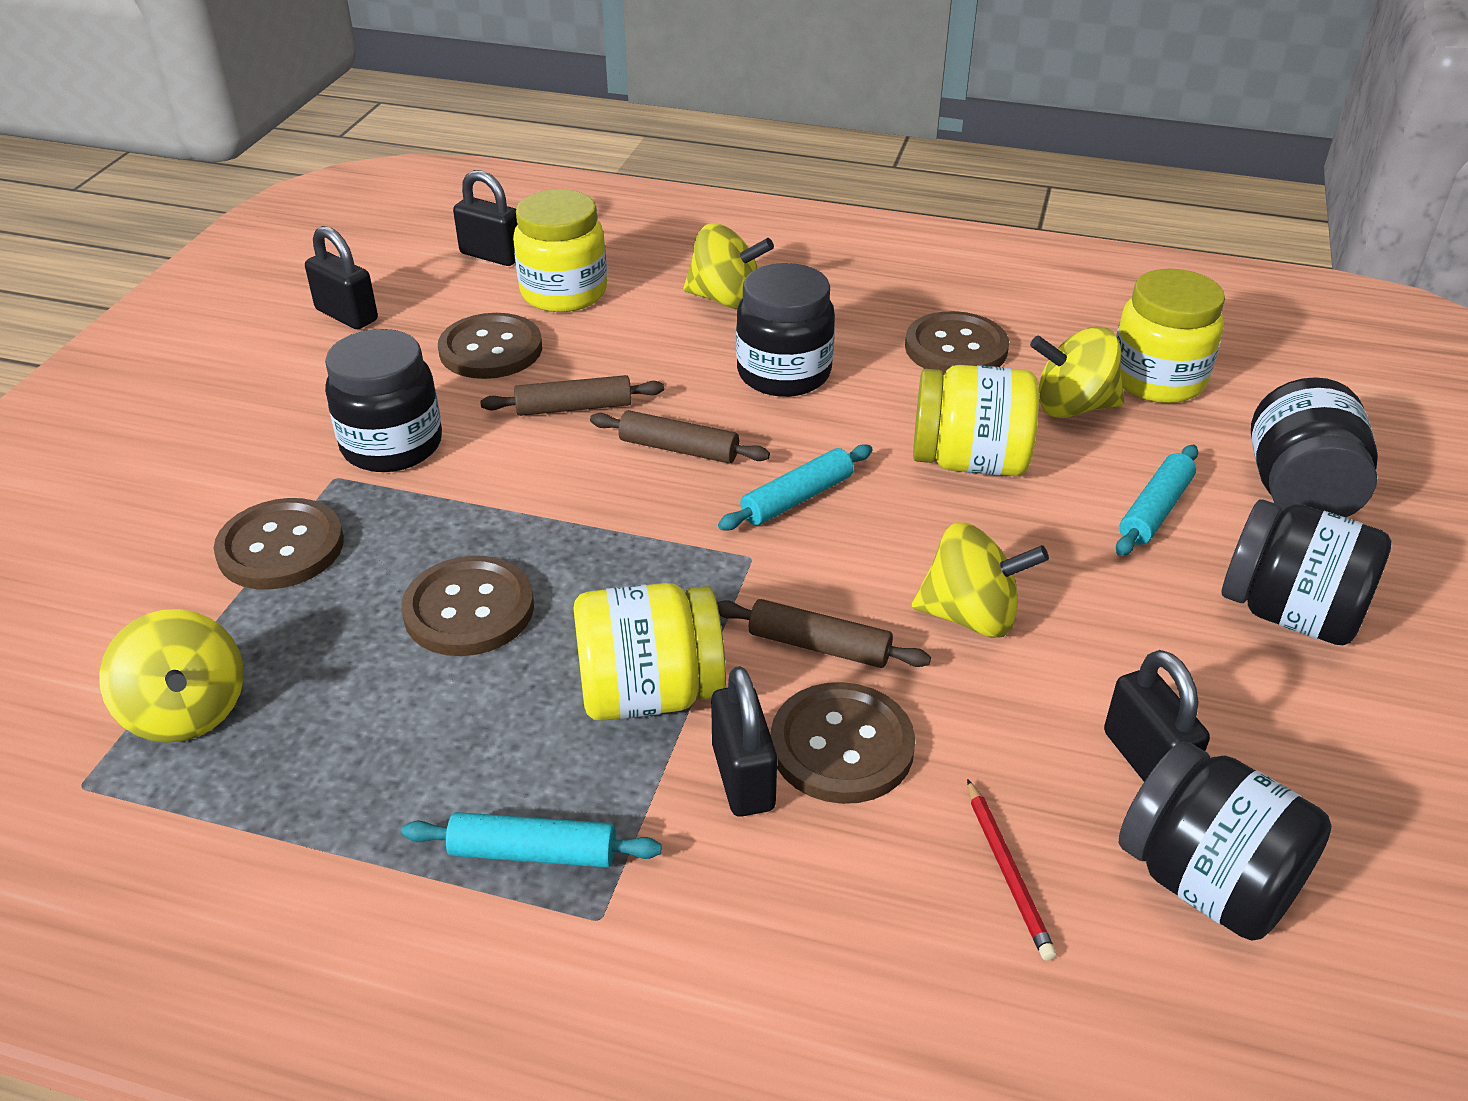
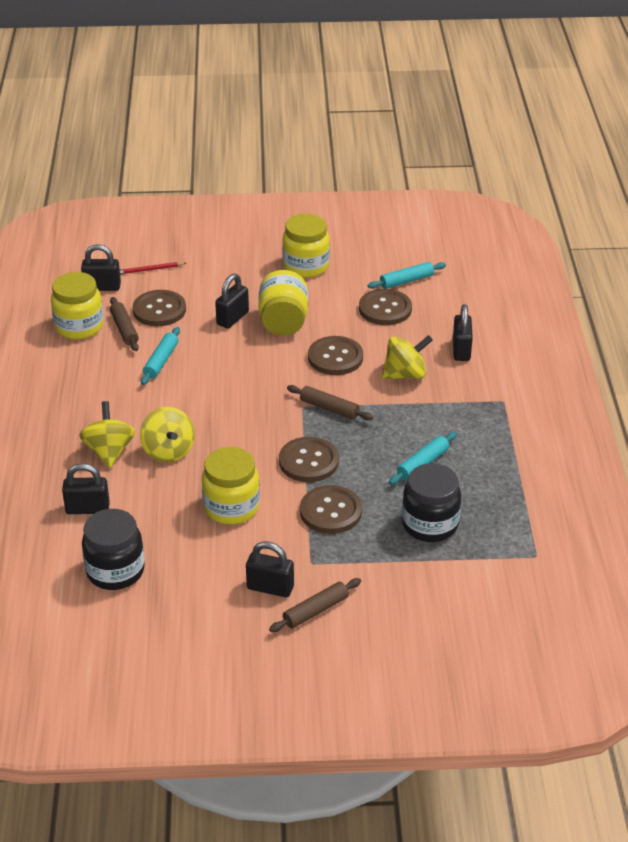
black jar: 5 -> 2
black padlock: 4 -> 5
yellow spinning top: 4 -> 3

